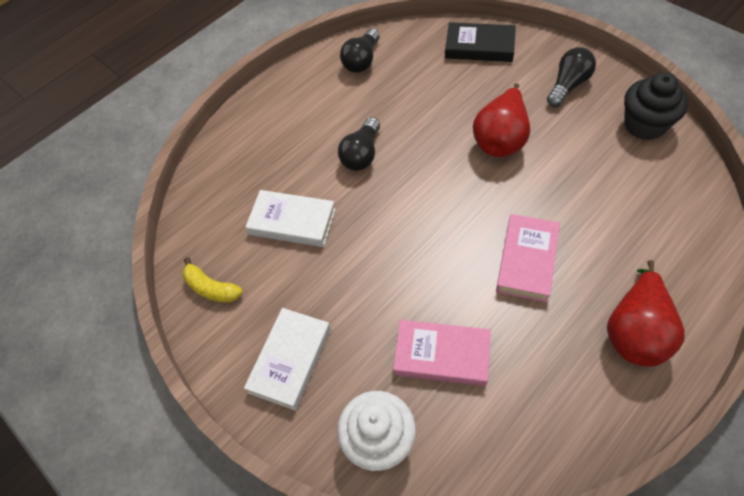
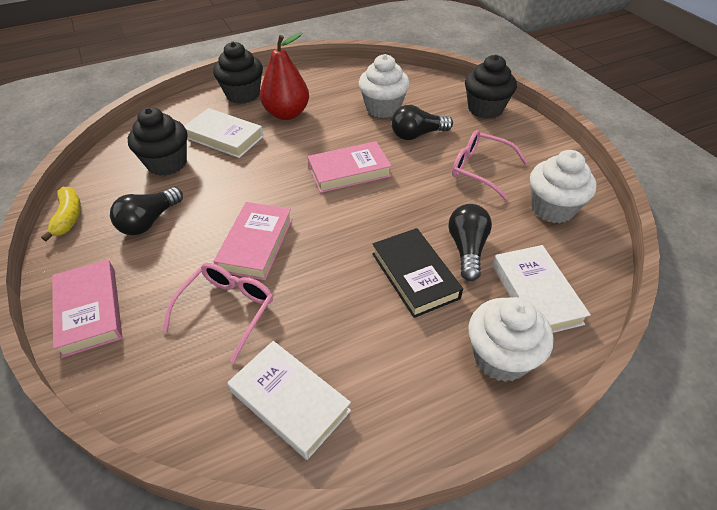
black cupcake: 1 -> 3
pink book: 2 -> 3
pink glasses: 0 -> 2
red pear: 2 -> 1
white book: 2 -> 3
white cupcake: 1 -> 3

